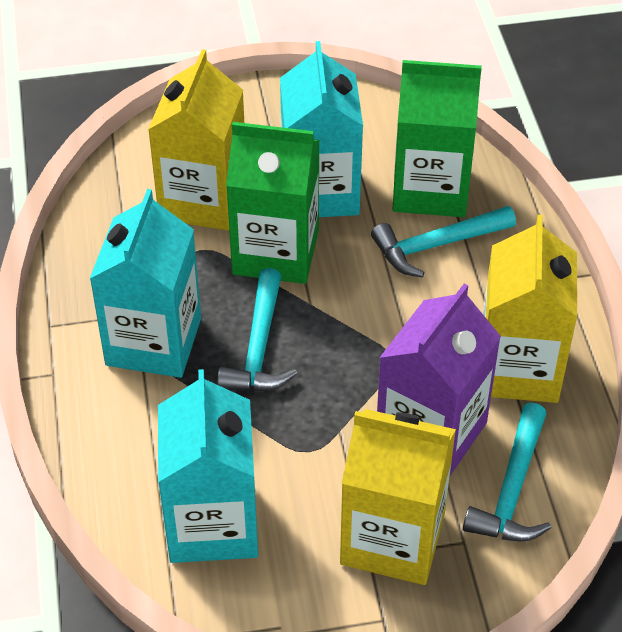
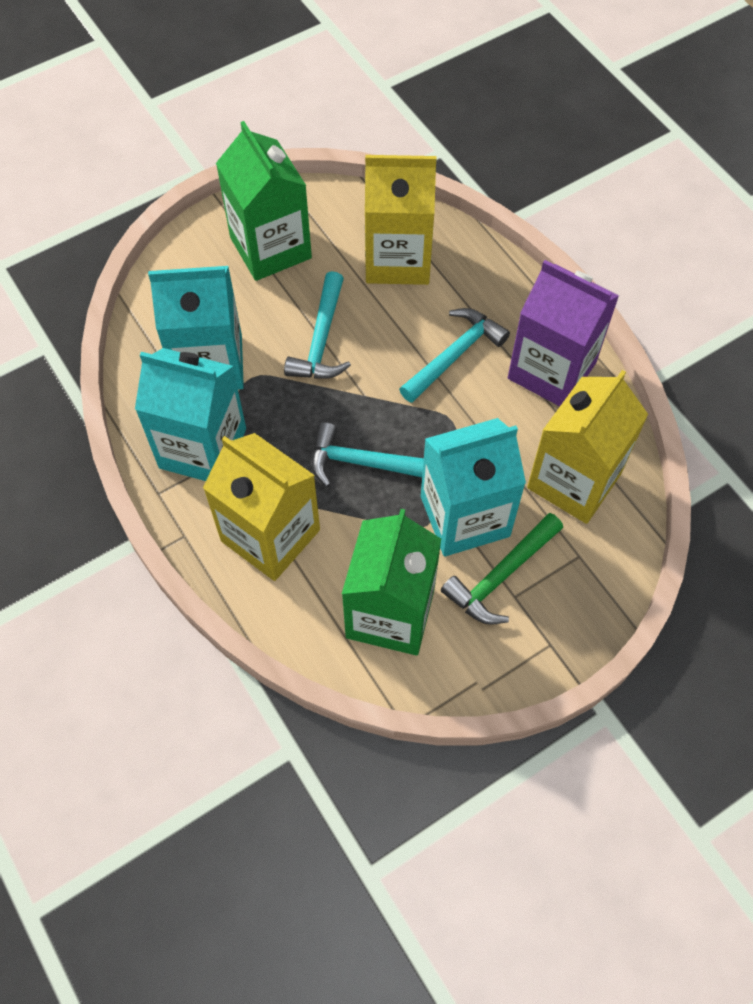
green hammer: 0 -> 1

